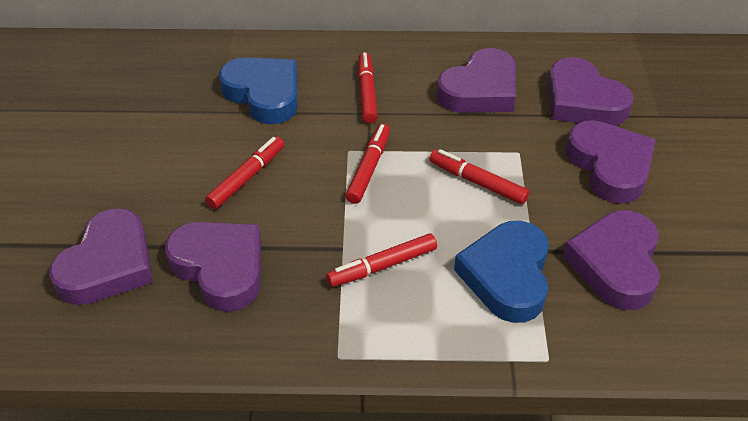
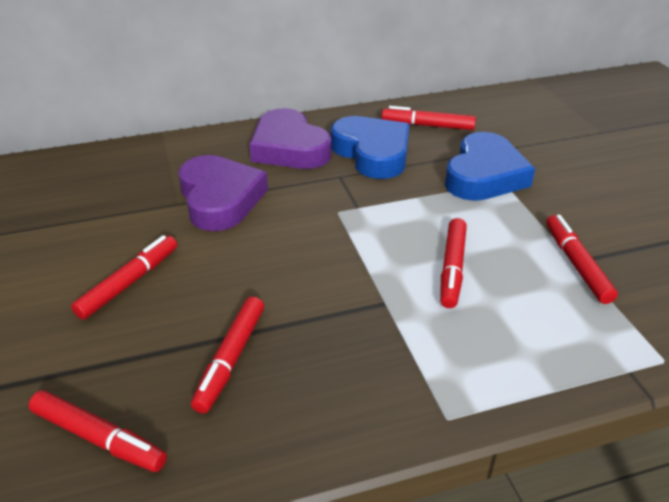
purple heart: 6 -> 2
red marker: 5 -> 6

